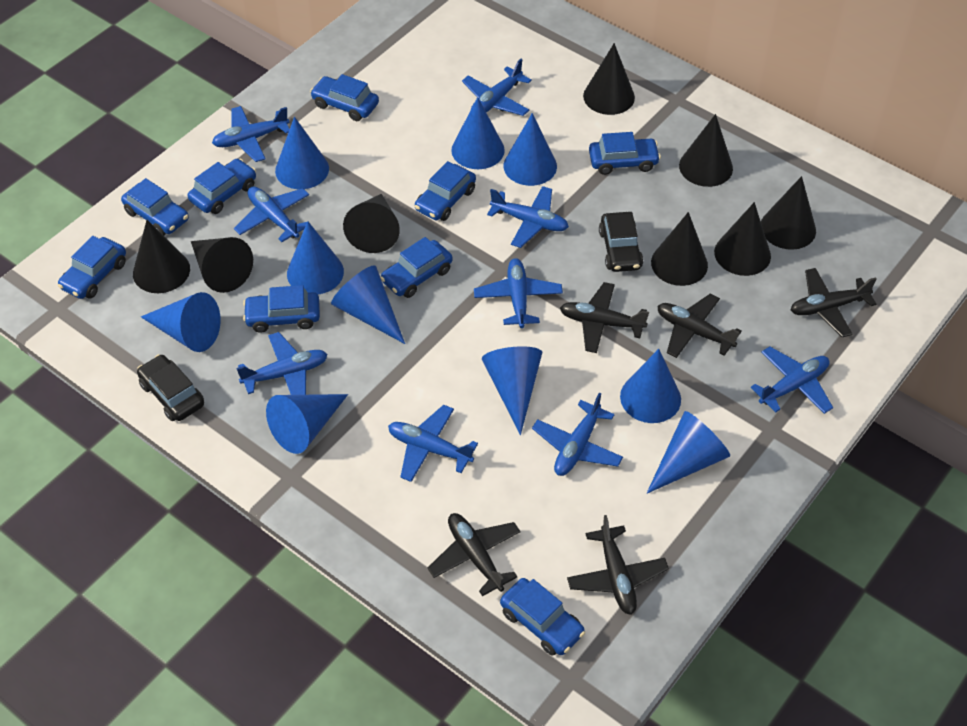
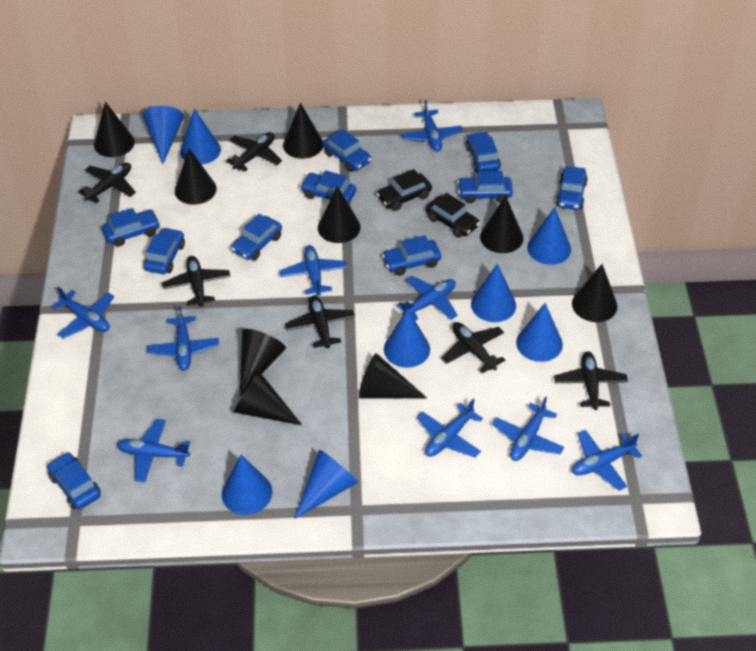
black cone: 8 -> 9
black plane: 5 -> 6
blue car: 9 -> 10
blue cone: 10 -> 8

